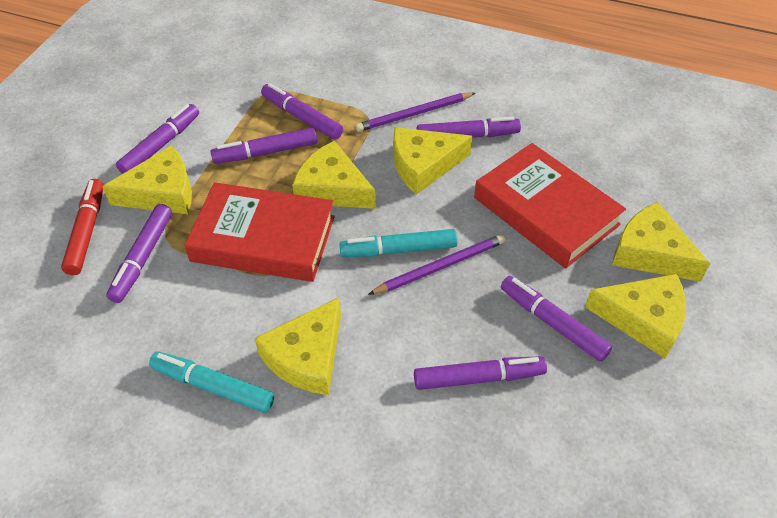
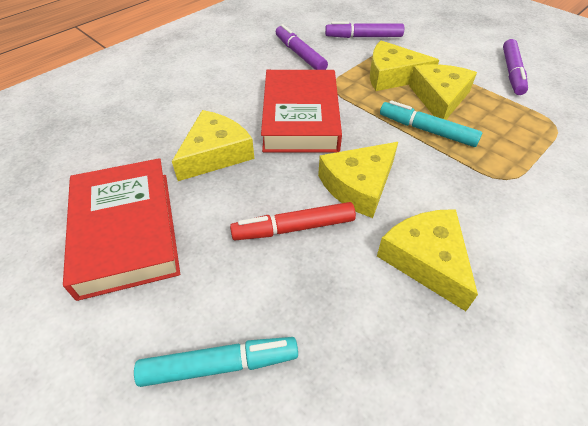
purple marker: 7 -> 3
purple pencil: 2 -> 0
yellow cheese: 6 -> 5

